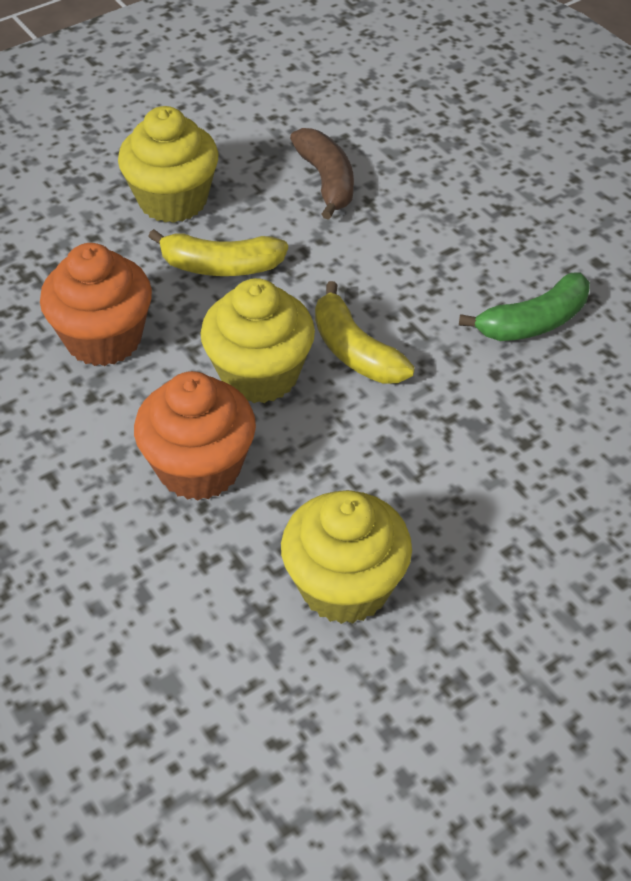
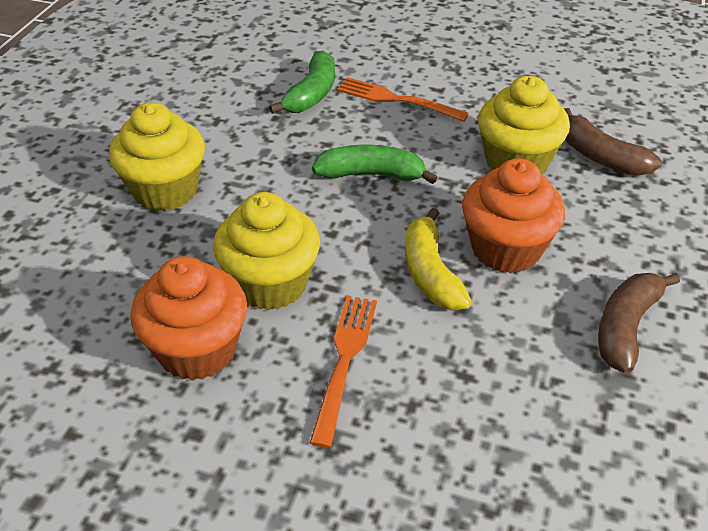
brown banana: 1 -> 2
green banana: 1 -> 2
orange fork: 0 -> 2
yellow banana: 2 -> 1

